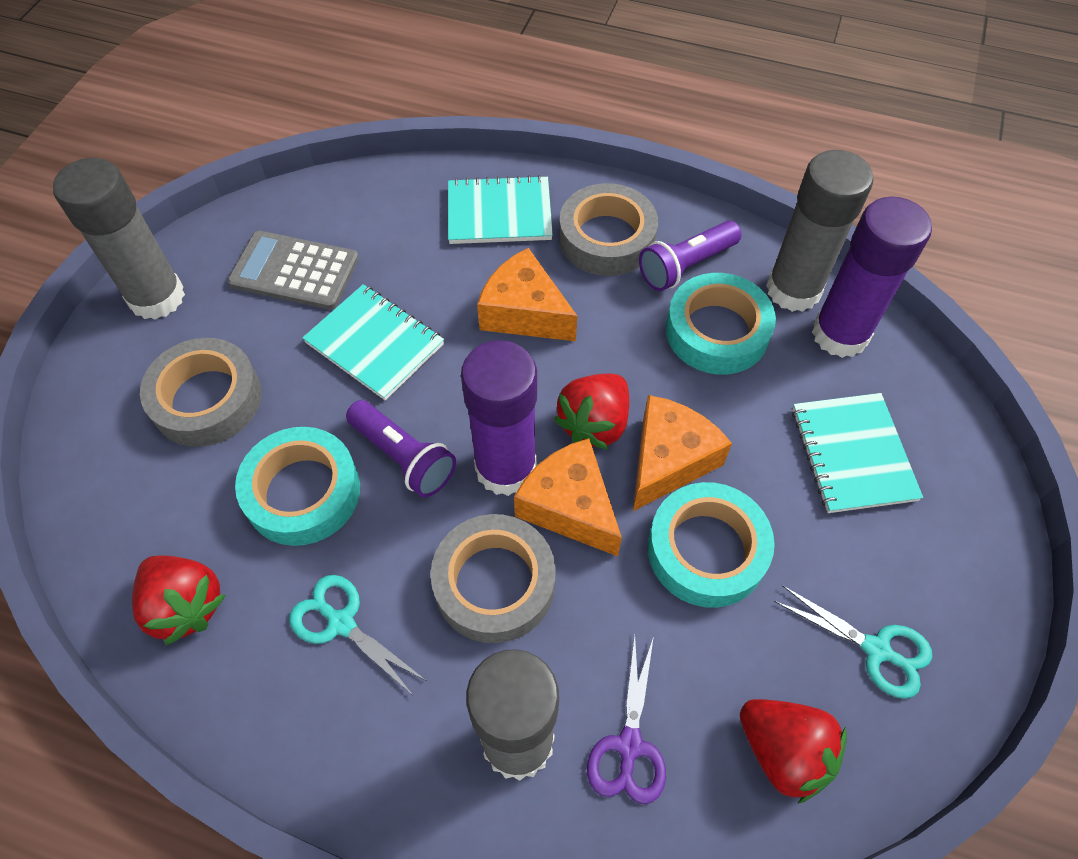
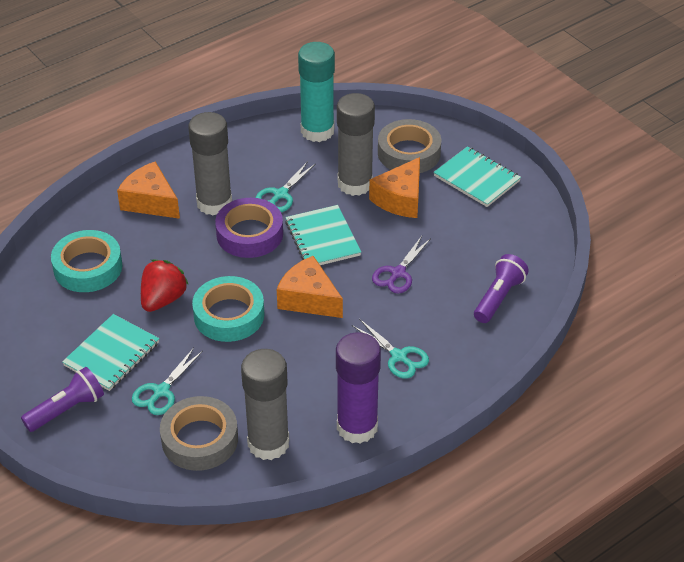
grey calculator: 1 -> 0
grey tape: 3 -> 2
purple glue stick: 2 -> 1
purple tape: 0 -> 1
red strawberry: 3 -> 1
turquoise glue stick: 0 -> 1
turquoise scissors: 2 -> 3
turquoise tape: 3 -> 2

